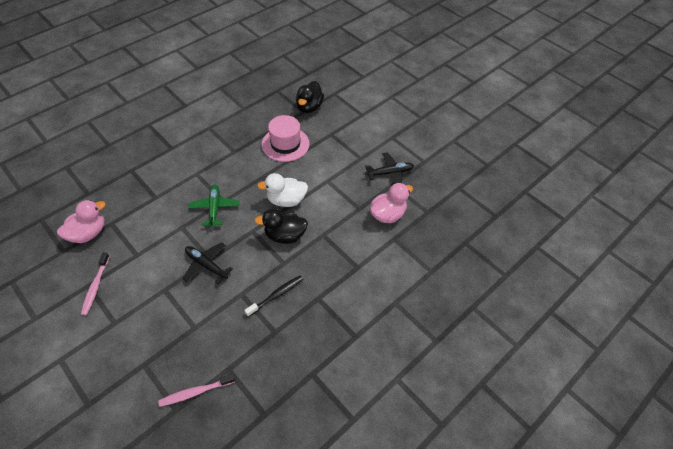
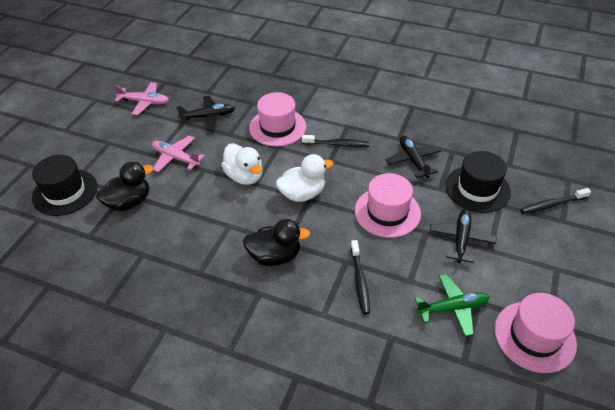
black hat: 0 -> 2
black plane: 2 -> 3
black toothbrush: 1 -> 3
pink duck: 2 -> 0
pink hat: 1 -> 3
pink plane: 0 -> 2
pink toothbrush: 2 -> 0
white duck: 1 -> 2

